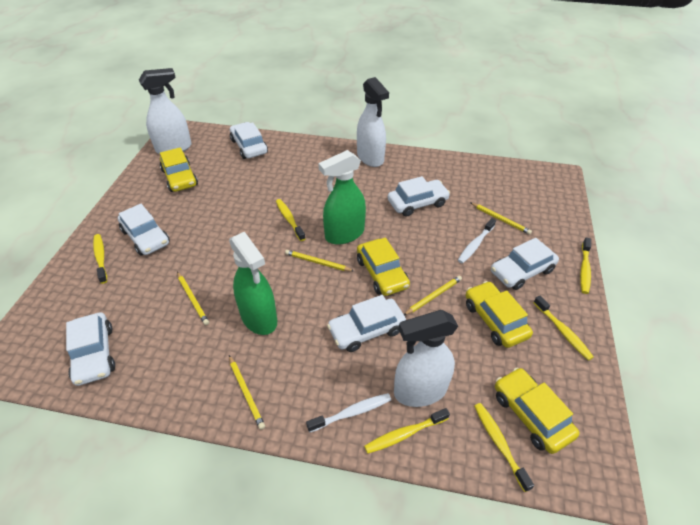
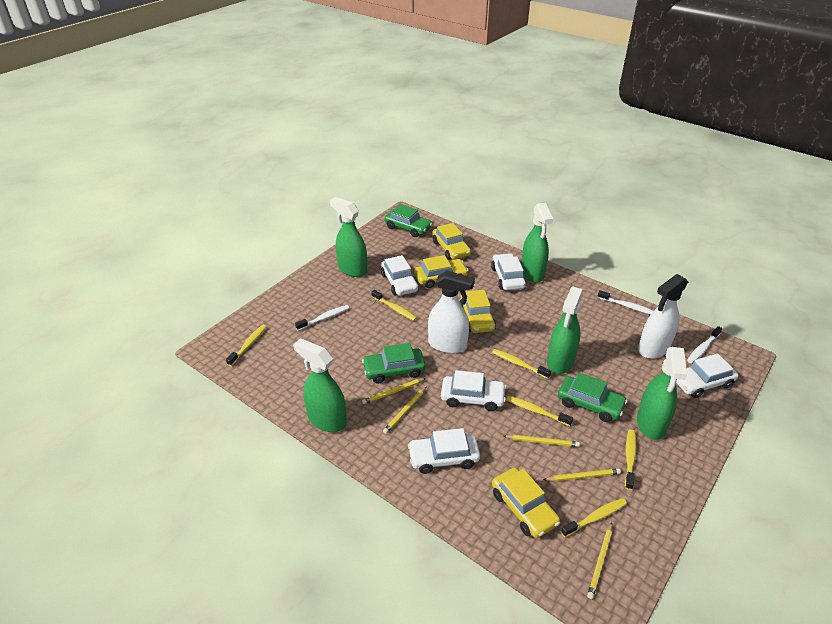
green car: 0 -> 3
green spray bottle: 2 -> 5
white car: 6 -> 5
white spray bottle: 3 -> 2
white toothbrush: 2 -> 3

